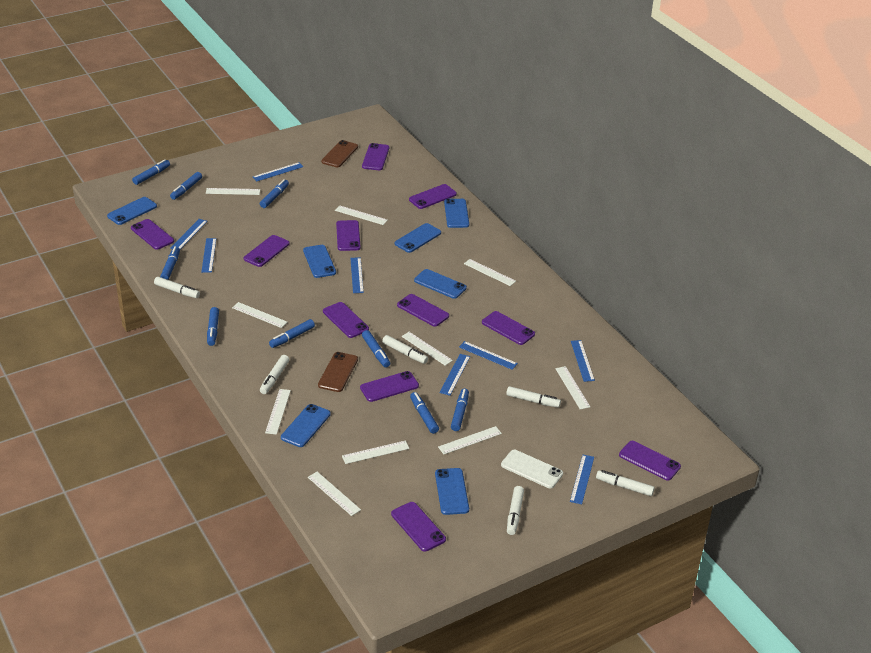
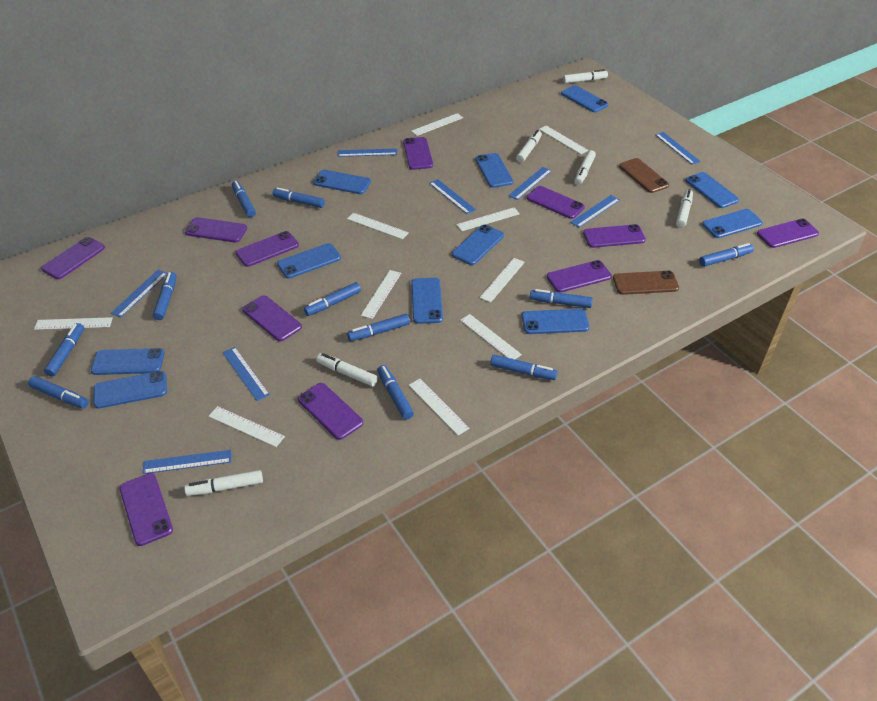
blue marker: 9 -> 11
blue phone: 7 -> 11
white phone: 1 -> 0

